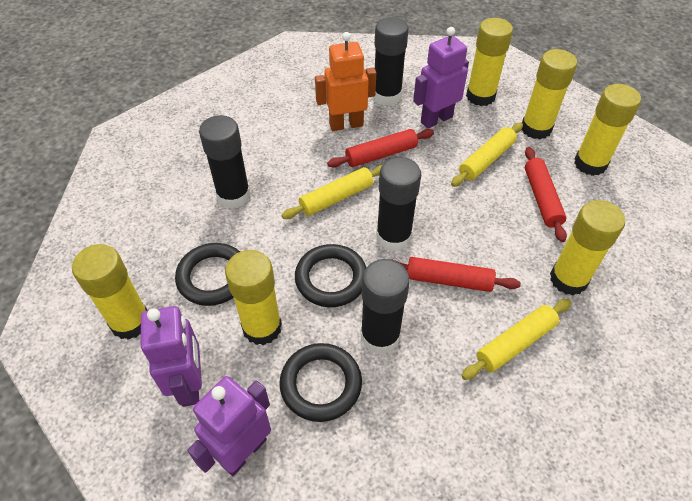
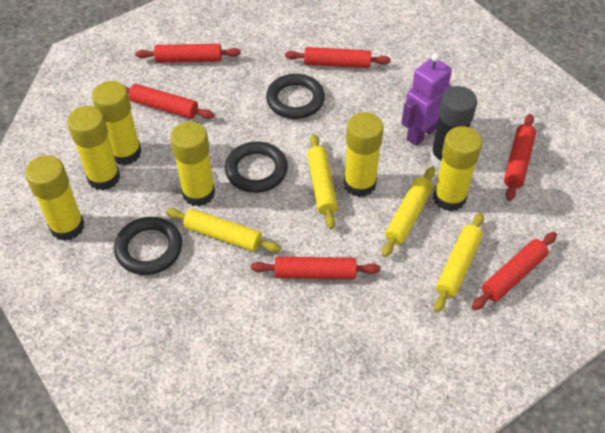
black glue stick: 4 -> 1
orange robot: 1 -> 0
purple robot: 3 -> 1
red rolling pin: 3 -> 6
yellow rolling pin: 3 -> 4

